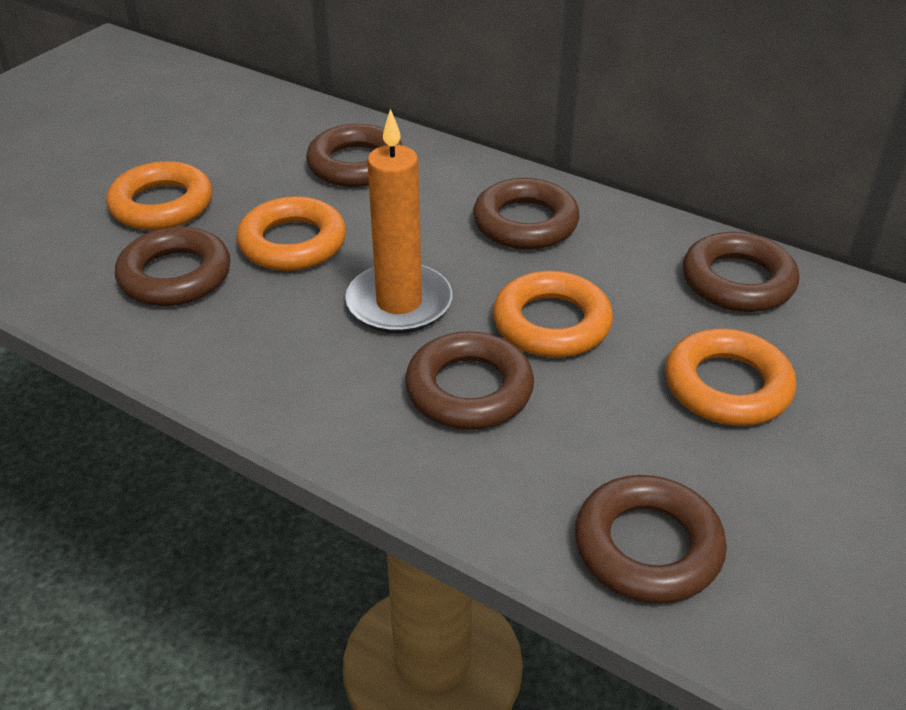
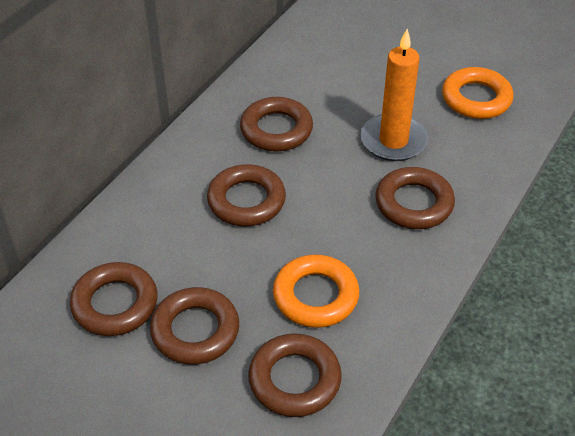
orange ring: 4 -> 2

